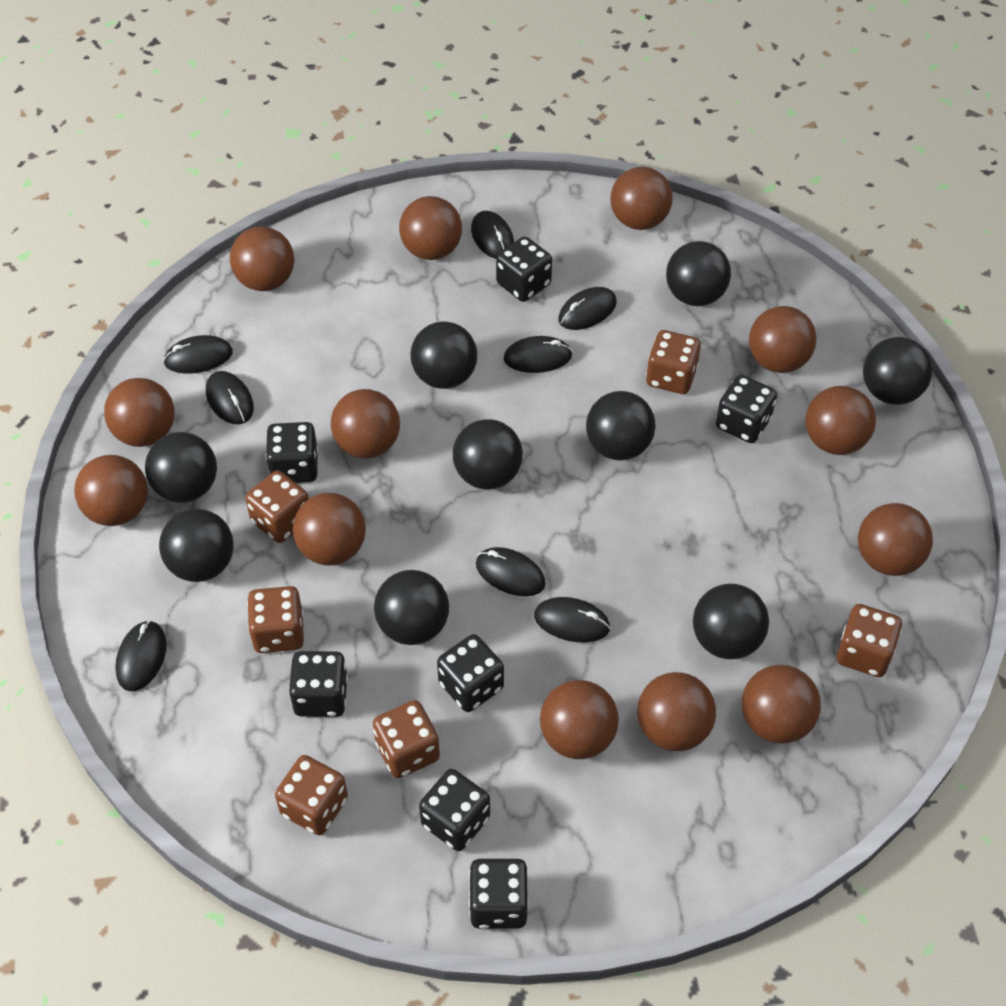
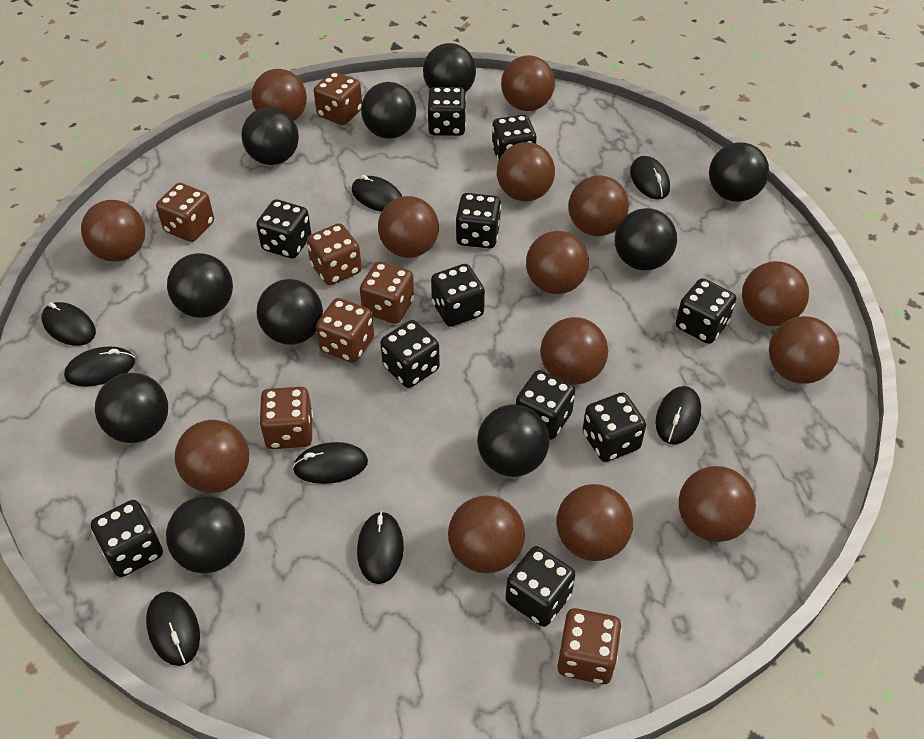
black ball: 9 -> 10
black dice: 7 -> 11
brown ball: 13 -> 14
brown dice: 6 -> 7

